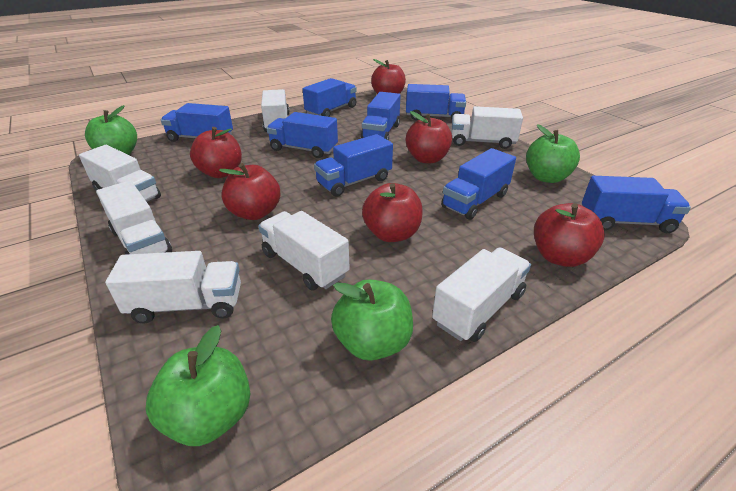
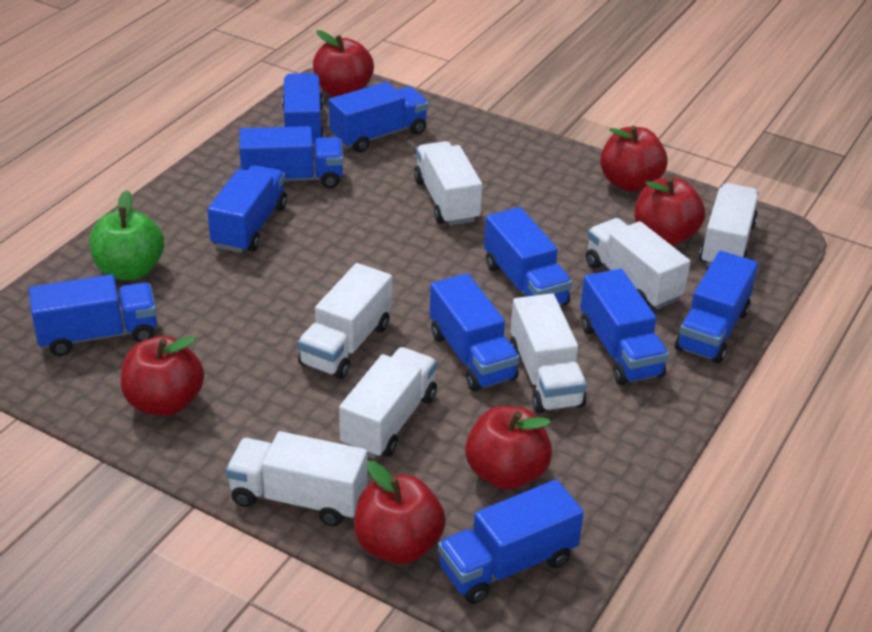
blue truck: 8 -> 10
green apple: 4 -> 1

